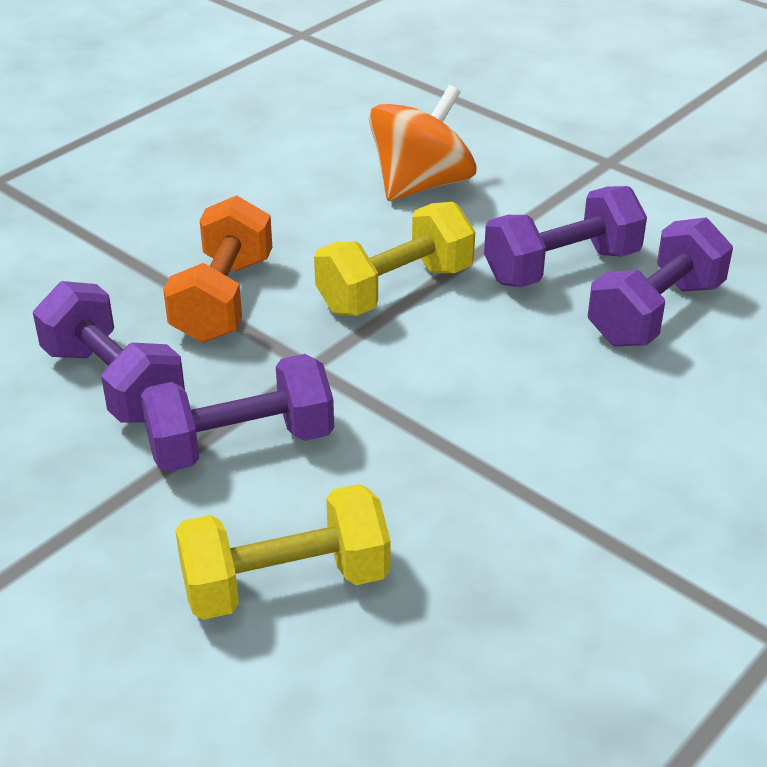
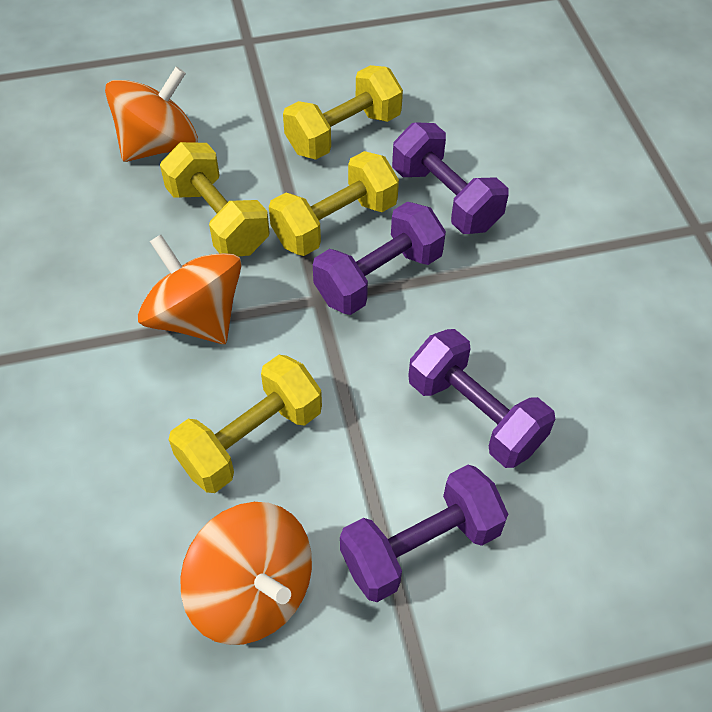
orange dumbbell: 1 -> 0
orange spinning top: 1 -> 3
yellow dumbbell: 2 -> 4

